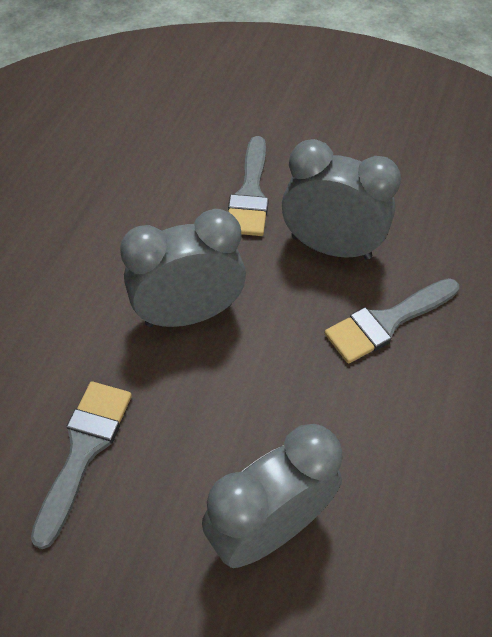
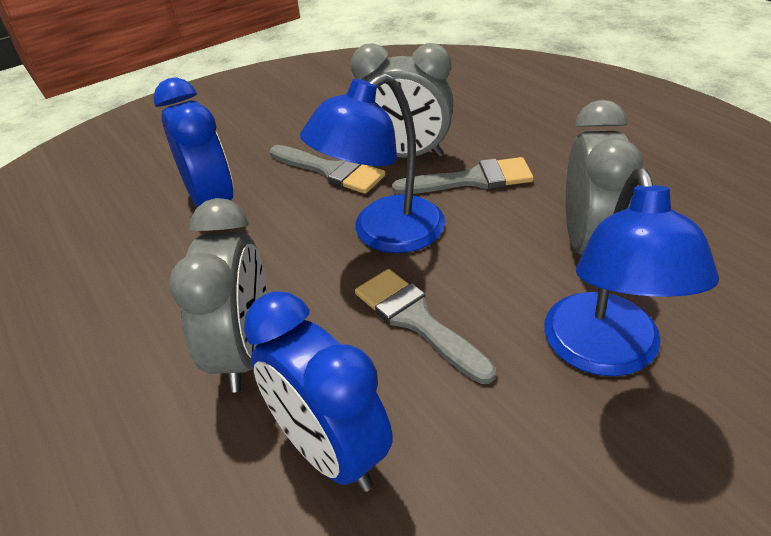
blue clock: 0 -> 2
blue lamp: 0 -> 2

